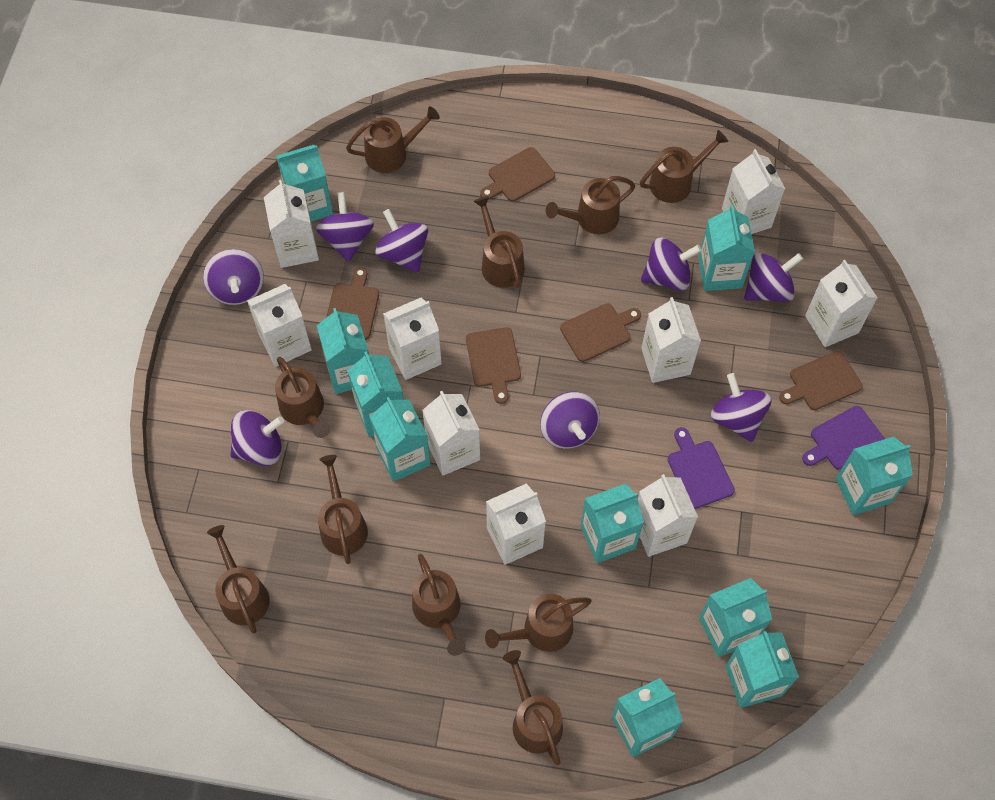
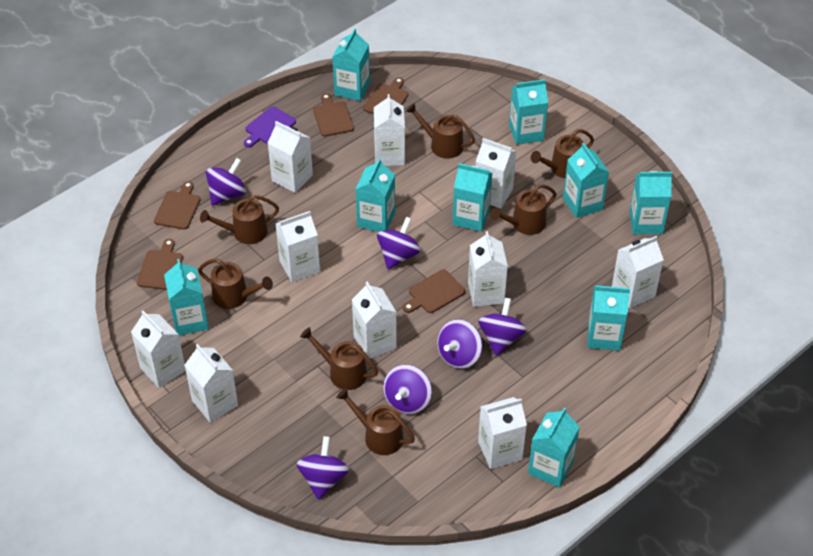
brown watering can: 10 -> 7
purple cutting board: 2 -> 1
purple spinning top: 8 -> 6
turquoise carton: 10 -> 9
white carton: 9 -> 10

